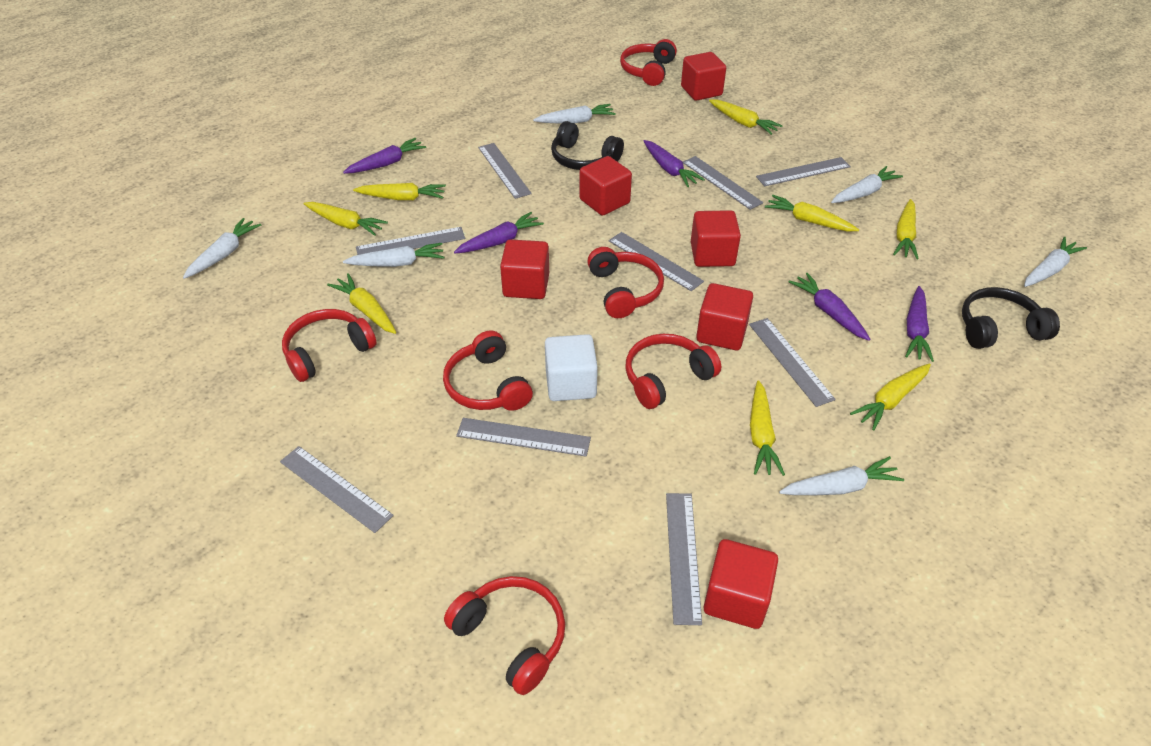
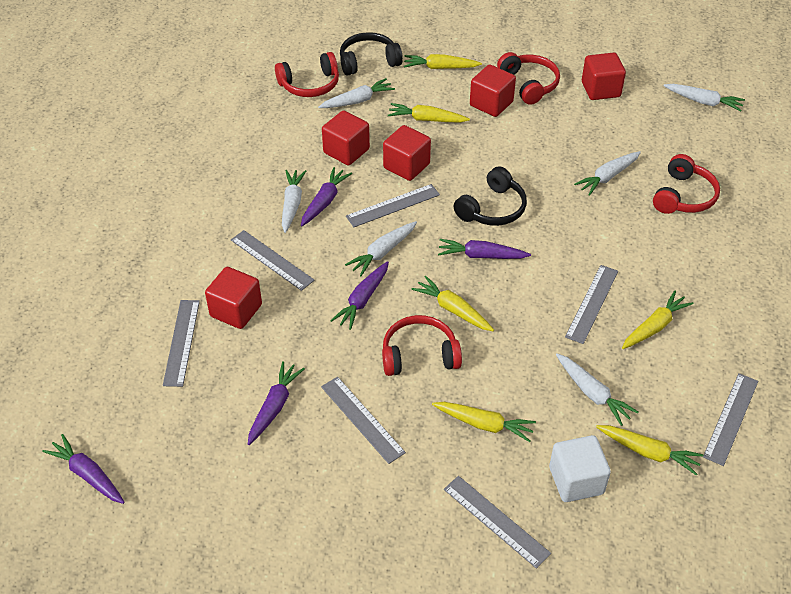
grey ruler: 9 -> 7
red cube: 6 -> 5
red headphones: 6 -> 4
yellow carrot: 8 -> 6

